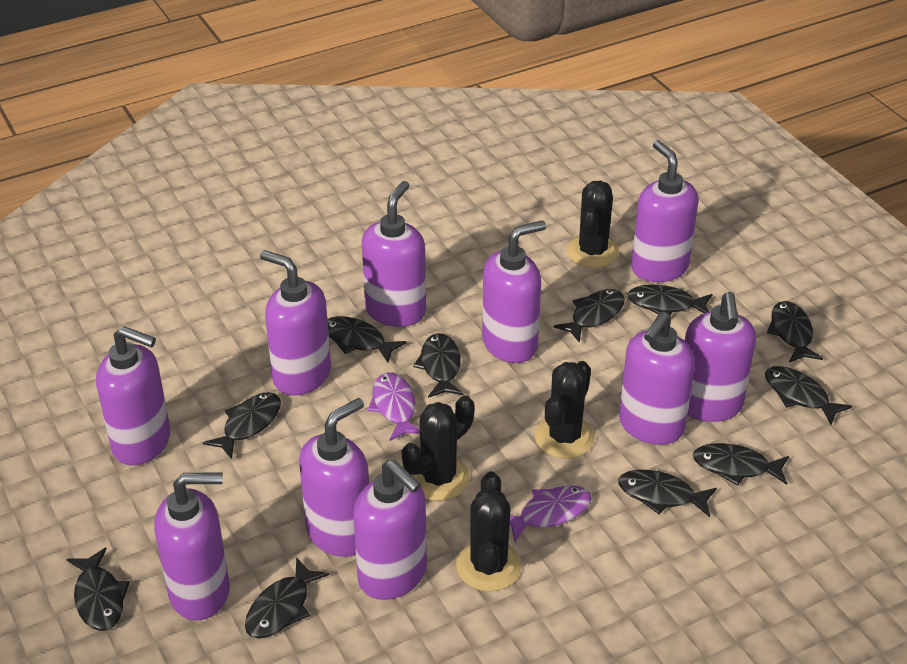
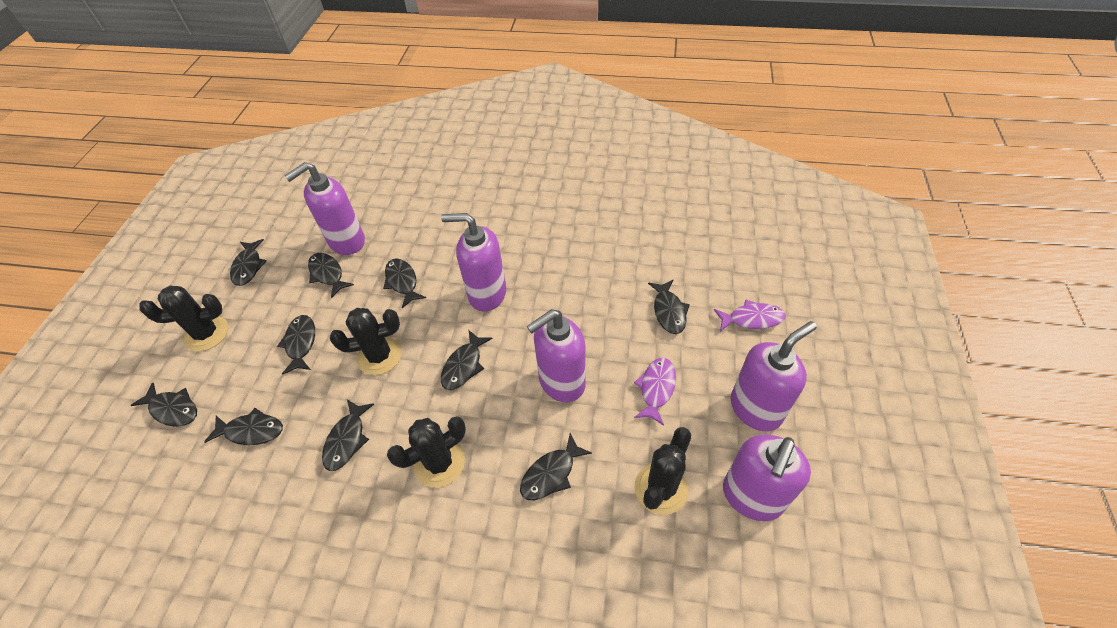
black fish: 11 -> 10
purple soap dispenser: 10 -> 5

